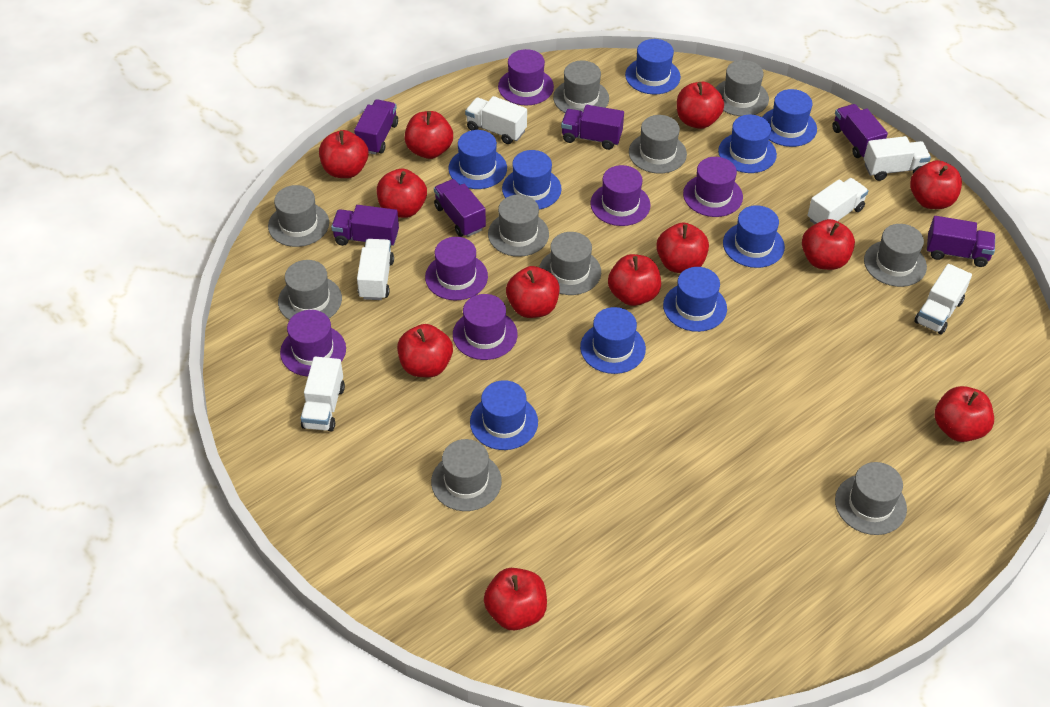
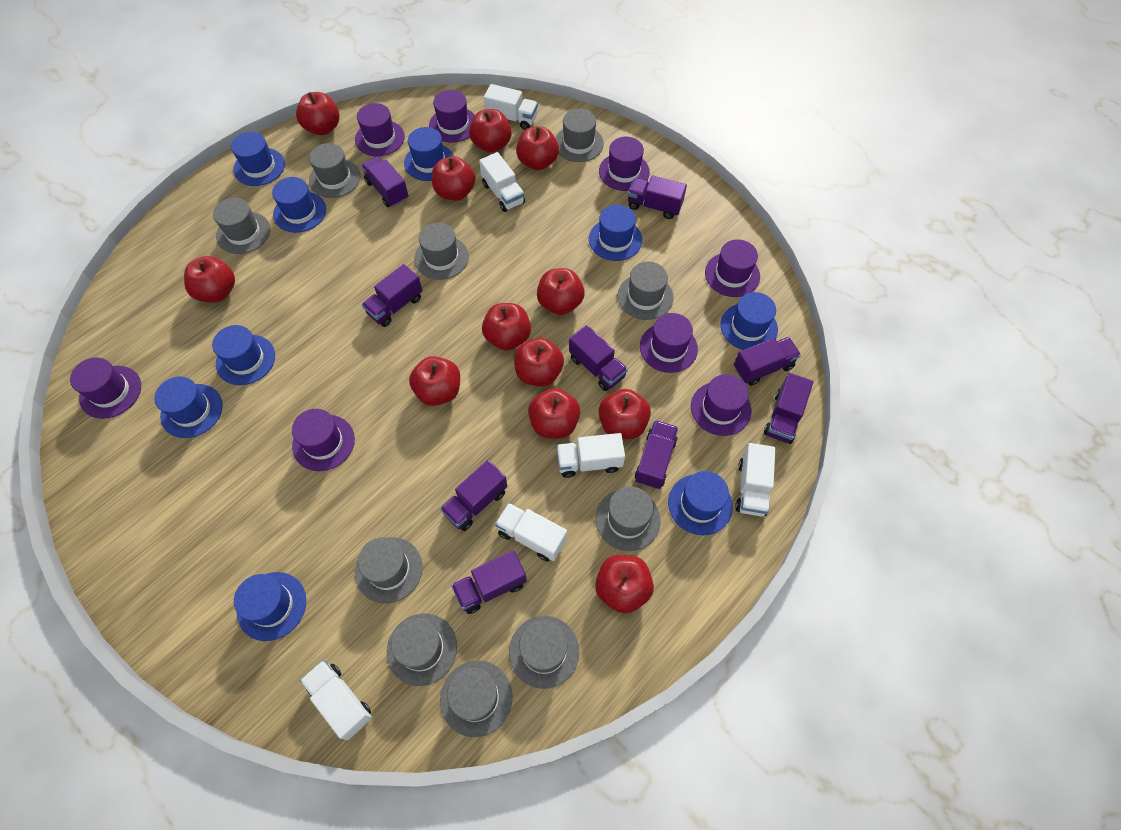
purple hat: 6 -> 8
purple truck: 6 -> 9

